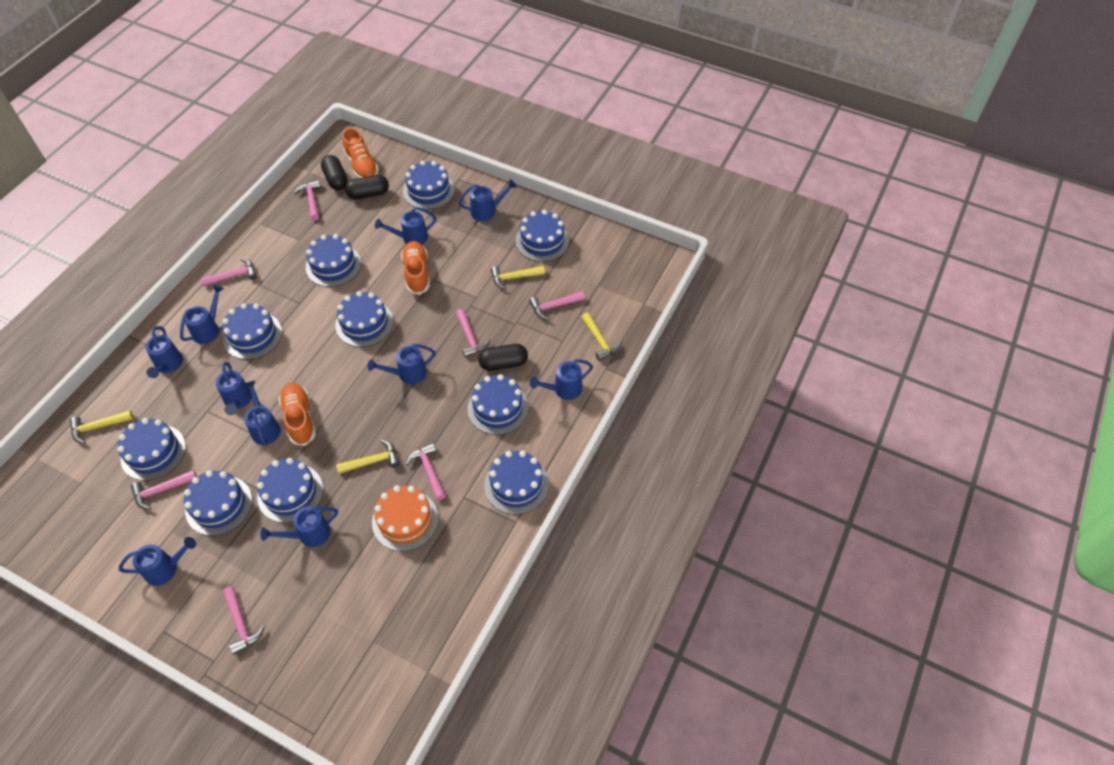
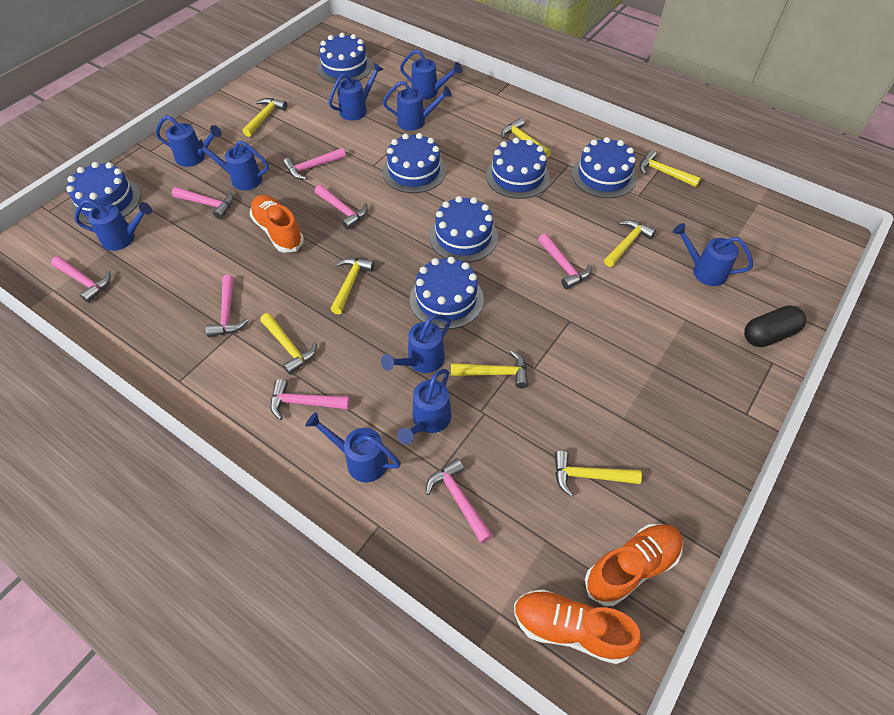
black capsule: 3 -> 1
blue cake: 10 -> 7
orange cake: 1 -> 0
pink hammer: 7 -> 8
yellow hammer: 4 -> 8

